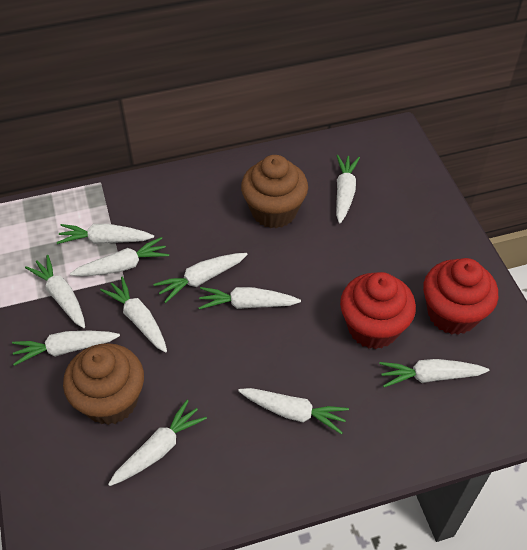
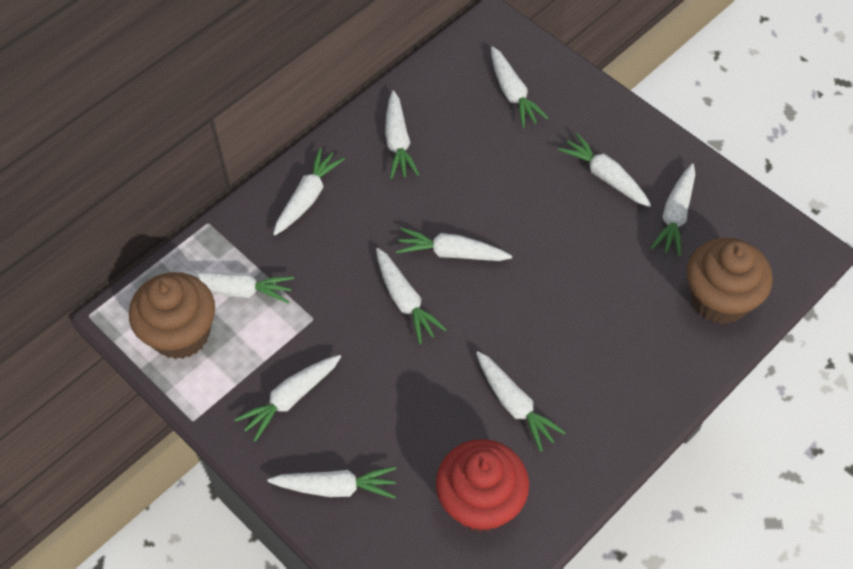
red cupcake: 2 -> 1

